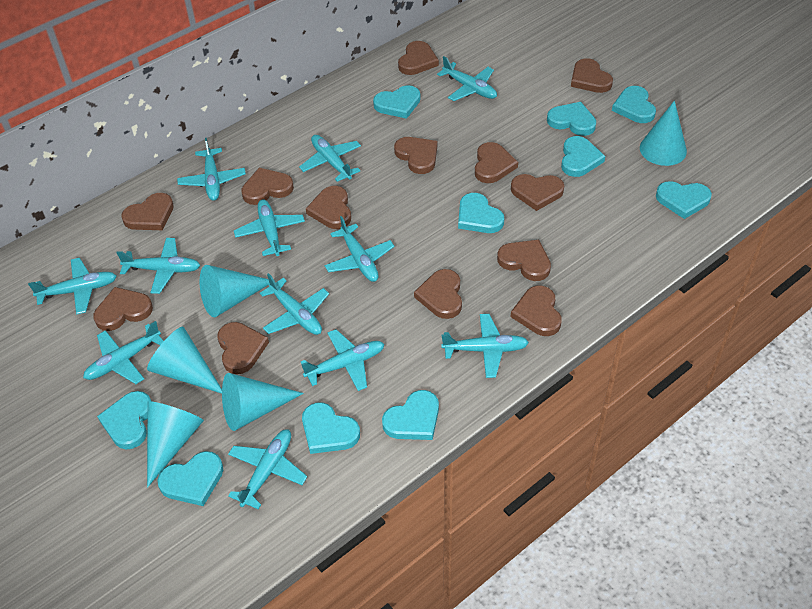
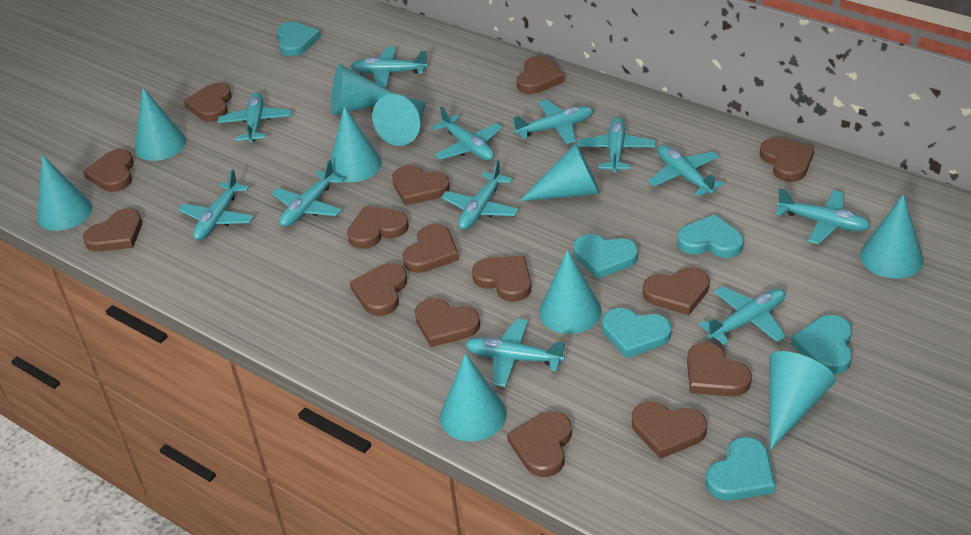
brown heart: 13 -> 15
turquoise cone: 5 -> 10
turquoise heart: 10 -> 6

